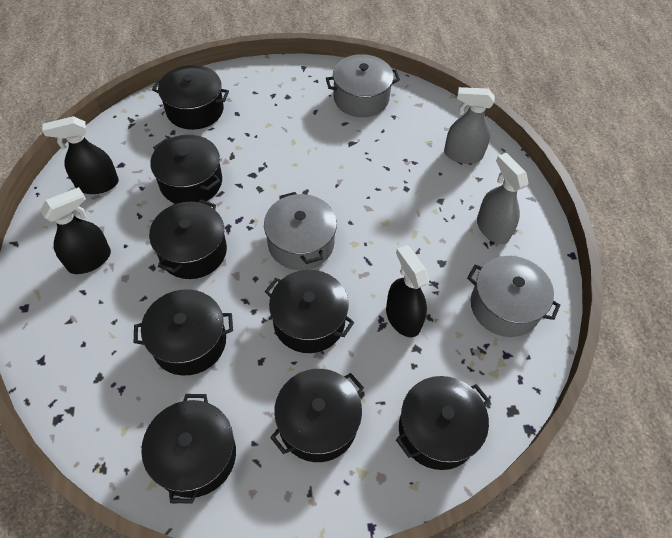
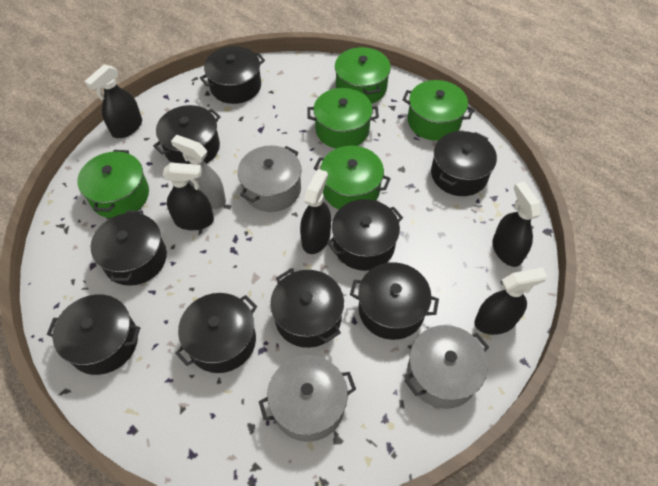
black pot: 8 -> 9
black spray bottle: 3 -> 5
green pot: 0 -> 5
grey spray bottle: 2 -> 1

